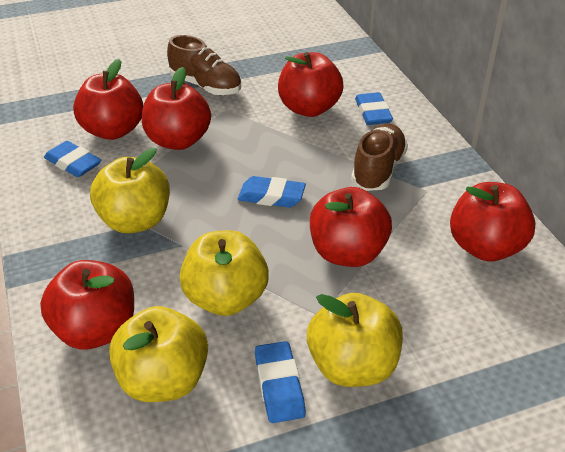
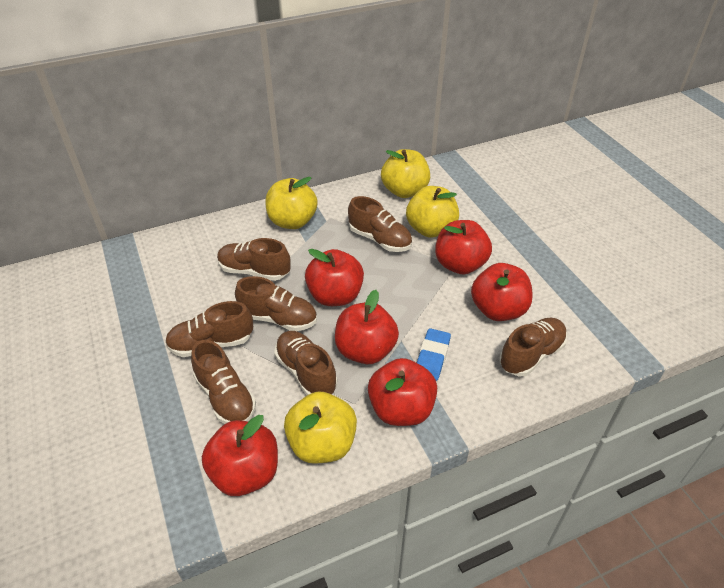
blue eraser: 4 -> 1
brown shoe: 2 -> 7

